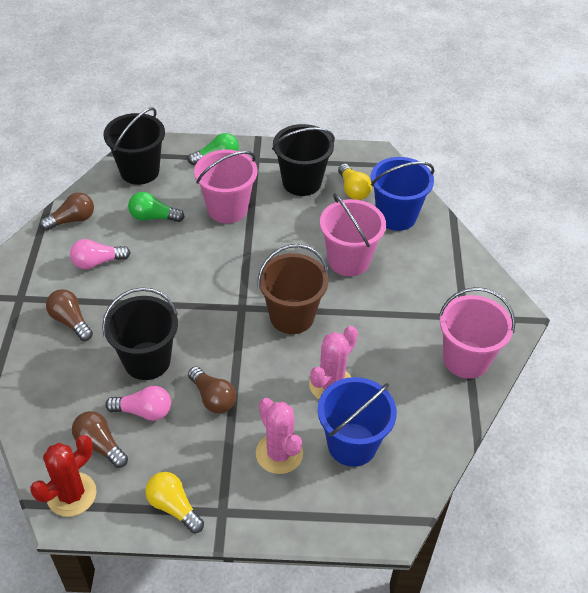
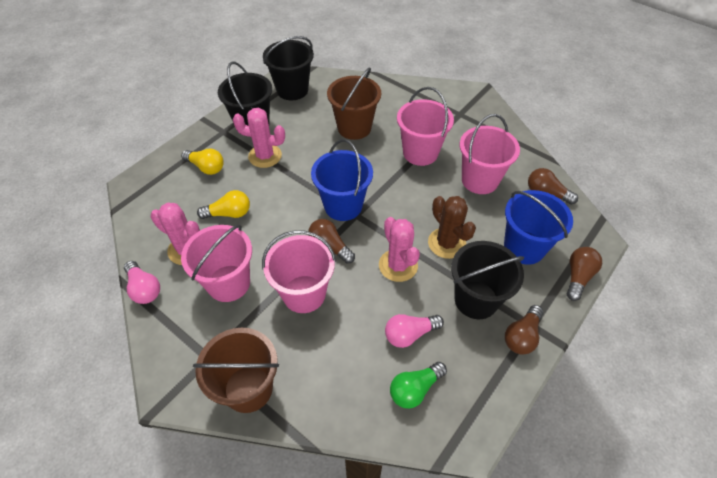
brown bucket: 1 -> 2
brown cactus: 0 -> 1
green light bulb: 2 -> 1
pink bucket: 3 -> 4
pink cactus: 2 -> 3
red cactus: 1 -> 0

